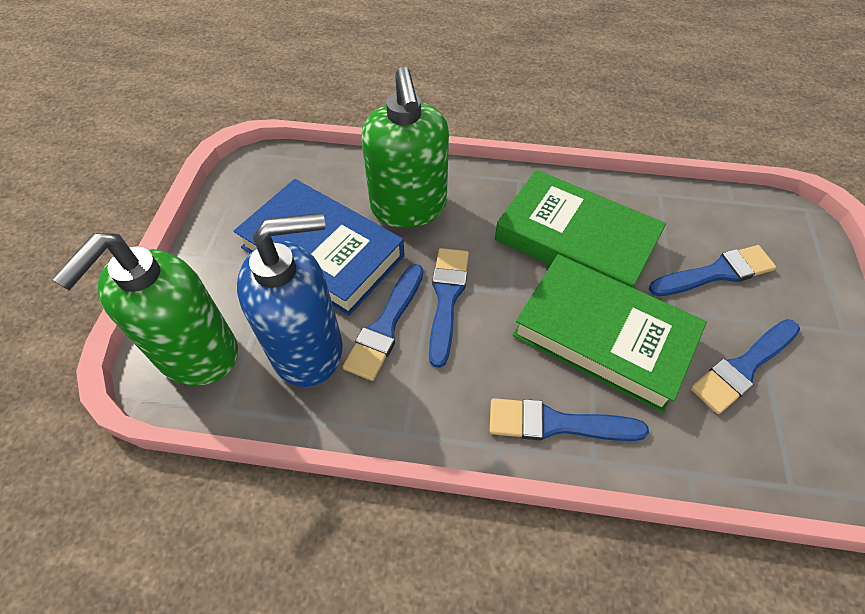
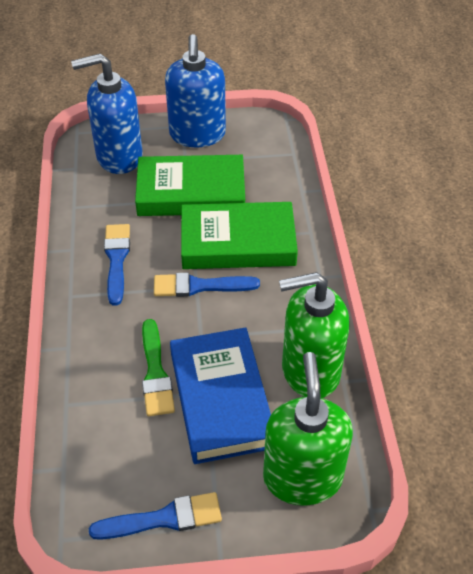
blue brush: 5 -> 3
blue soap dispenser: 1 -> 2
green brush: 0 -> 1

